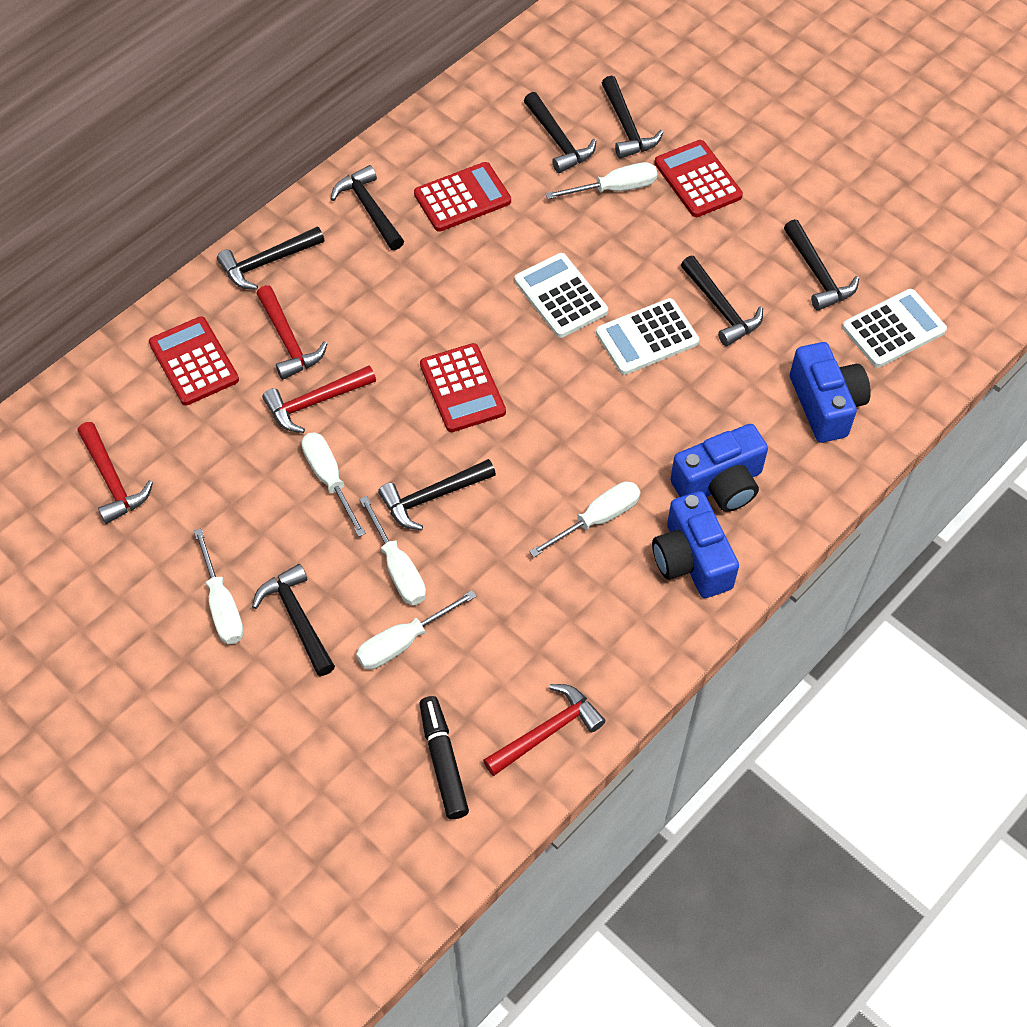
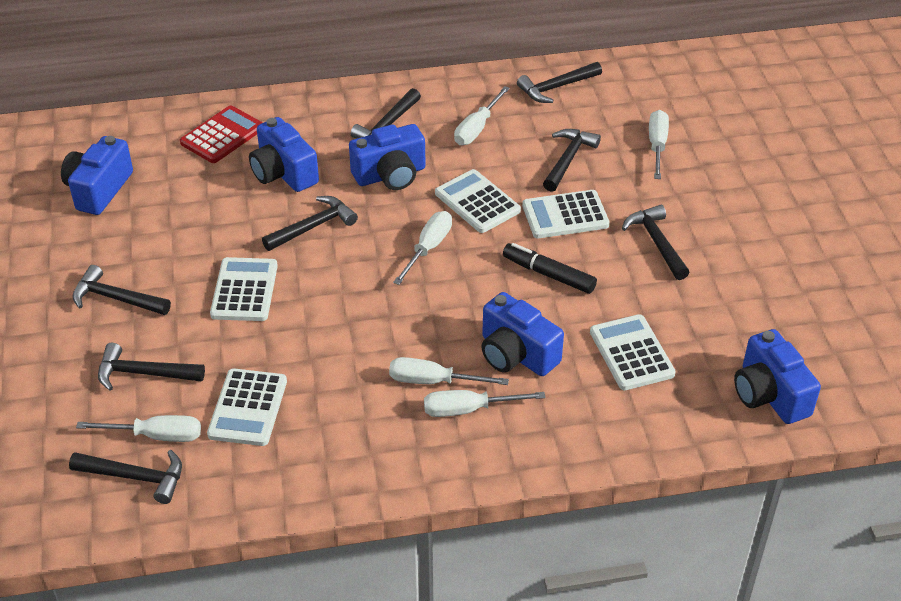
blue camera: 3 -> 5
red calculator: 4 -> 1
red hammer: 4 -> 0
white calculator: 3 -> 5

